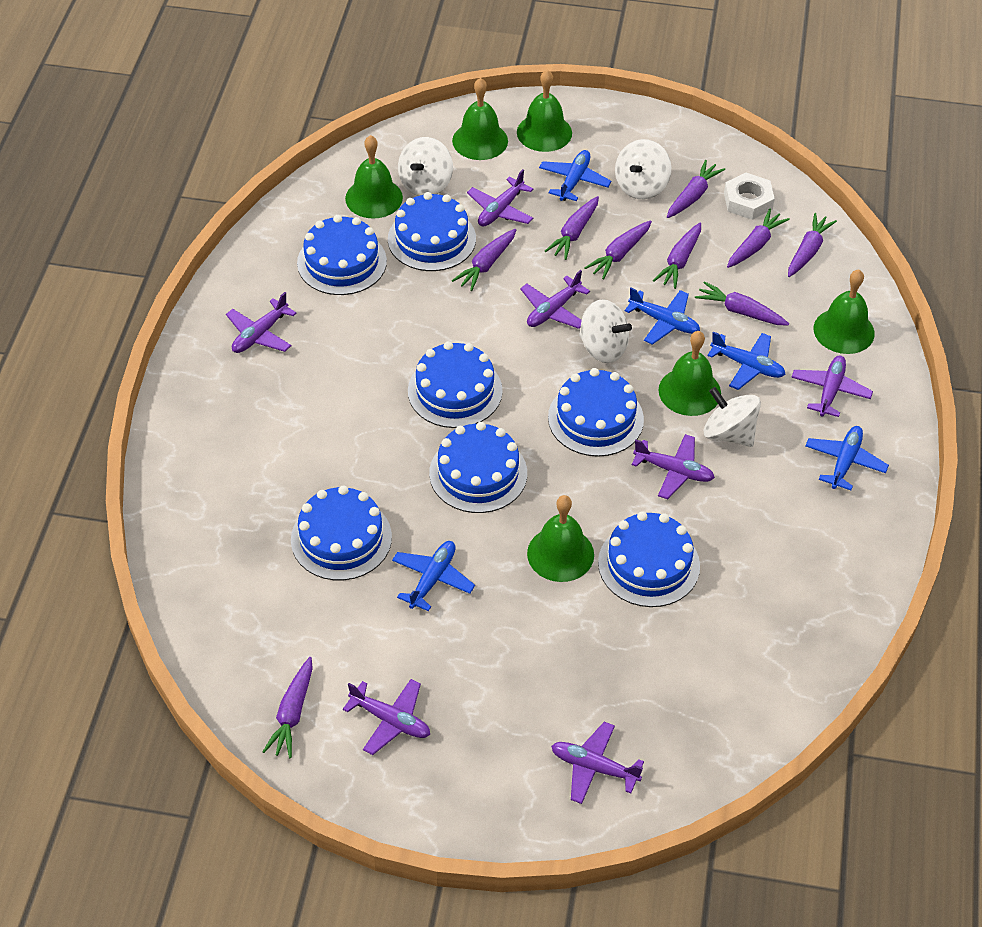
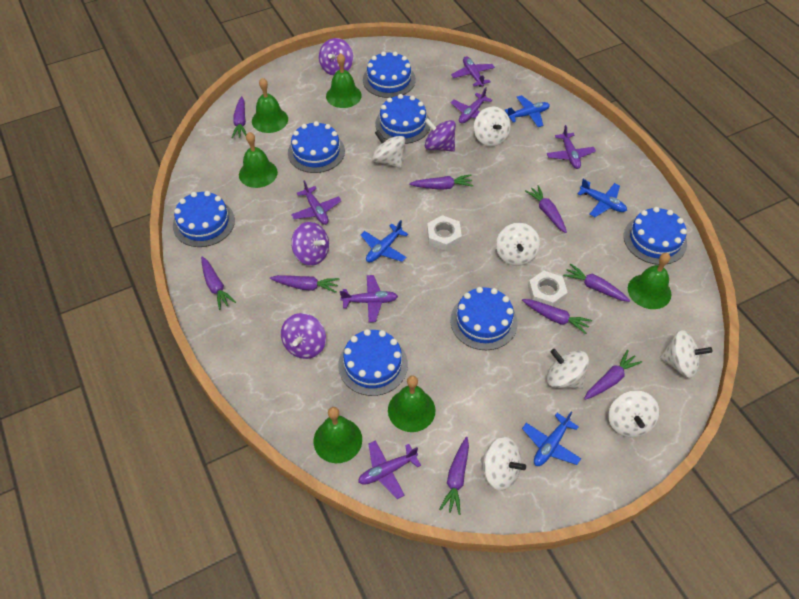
blue plane: 5 -> 4
purple plane: 7 -> 6
purple spinning top: 0 -> 4
white nut: 1 -> 2
white spinning top: 4 -> 7

